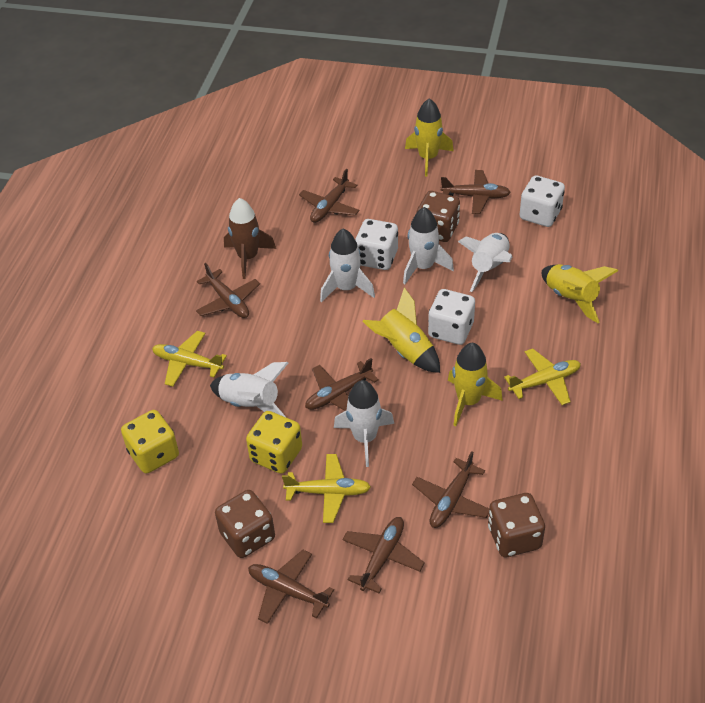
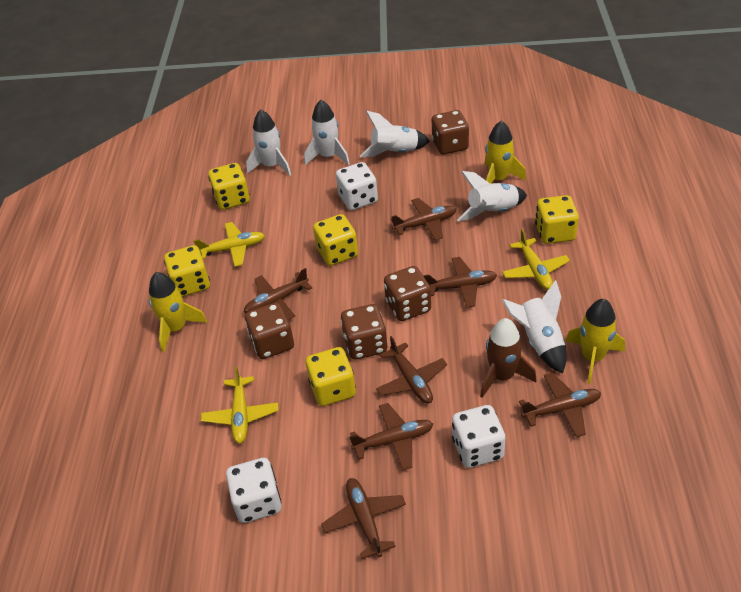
brown dice: 3 -> 4
yellow dice: 2 -> 5
yellow rocket: 4 -> 3

